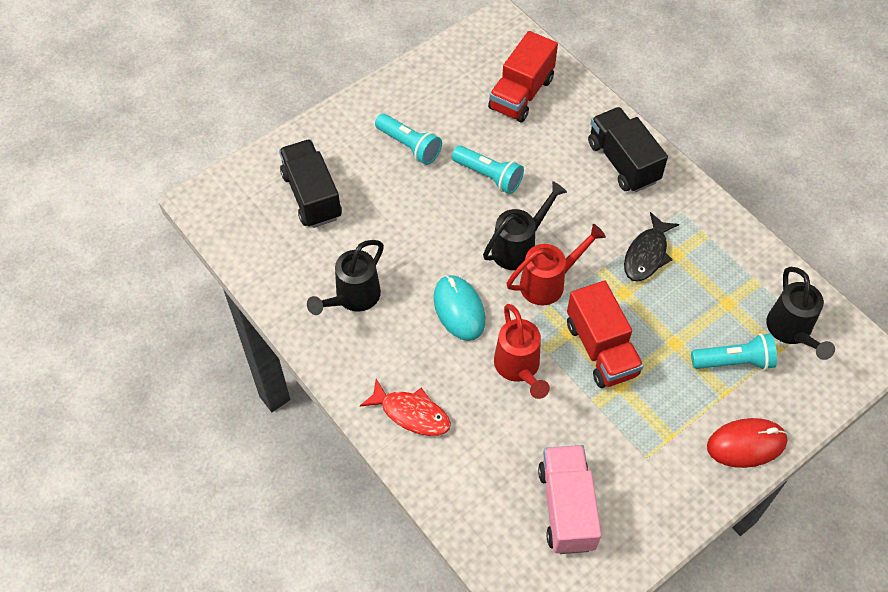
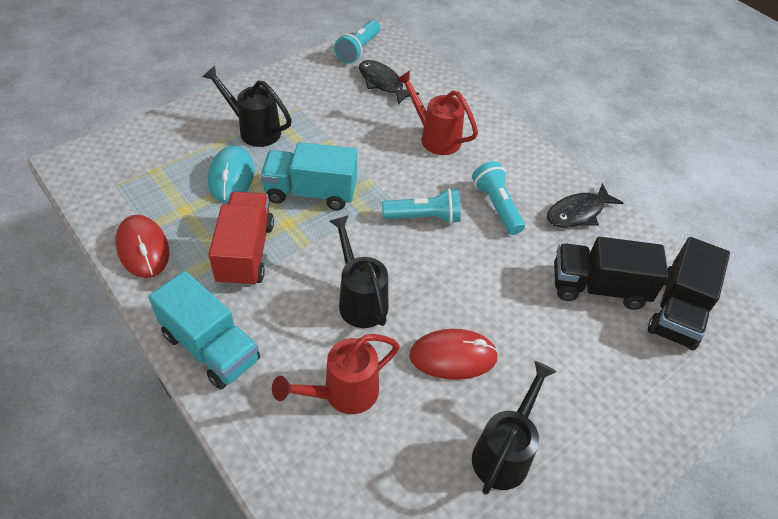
black fish: 1 -> 2
pink truck: 1 -> 0
red fish: 1 -> 0
red mouse: 1 -> 2
red truck: 2 -> 1
turquoise truck: 0 -> 2

